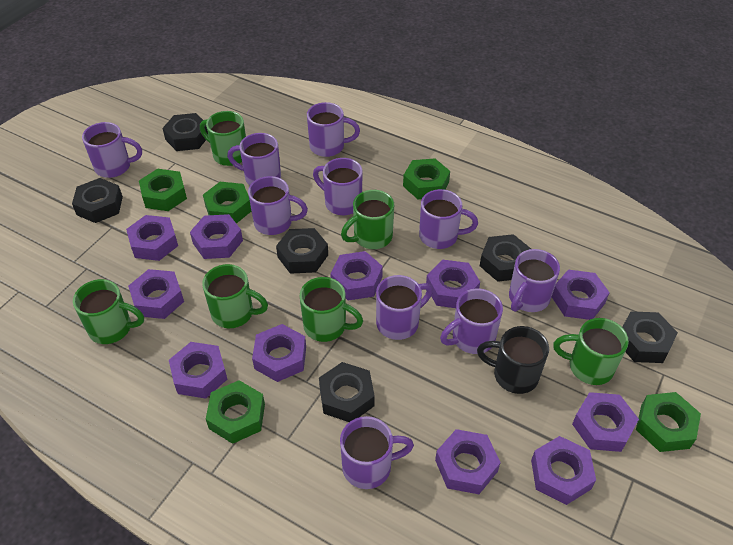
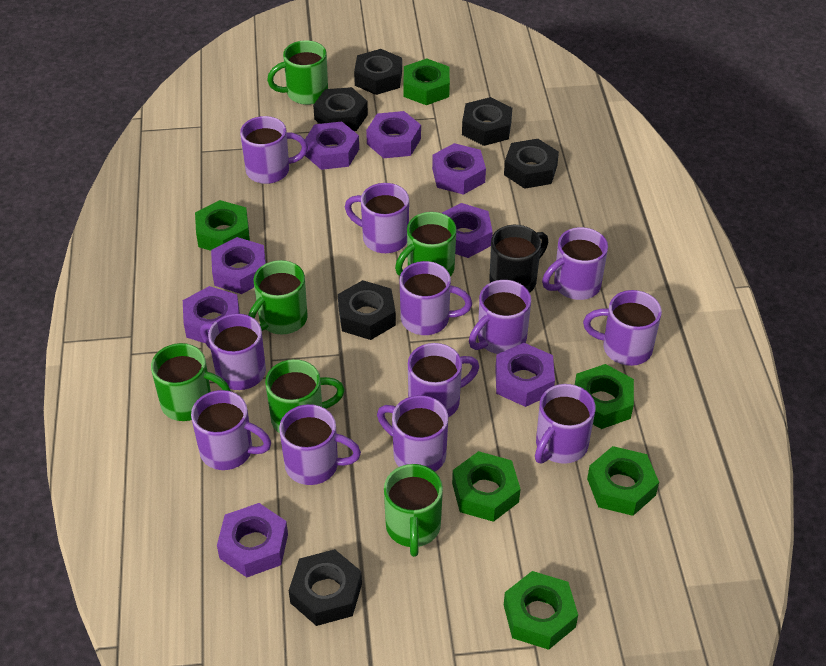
green nut: 5 -> 6
purple mug: 10 -> 12
purple nut: 11 -> 8

